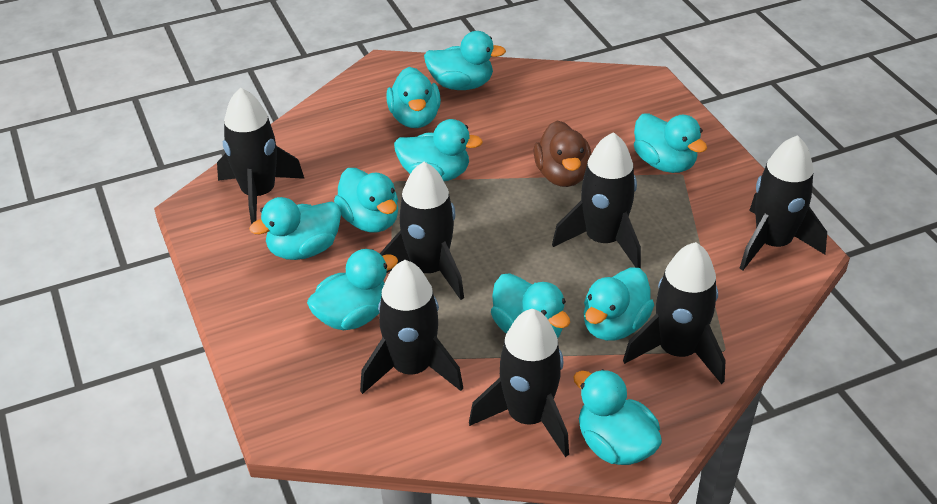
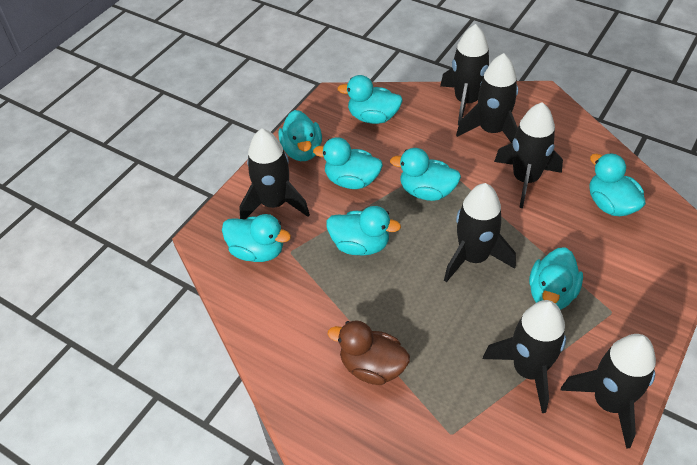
turquoise duck: 10 -> 8

